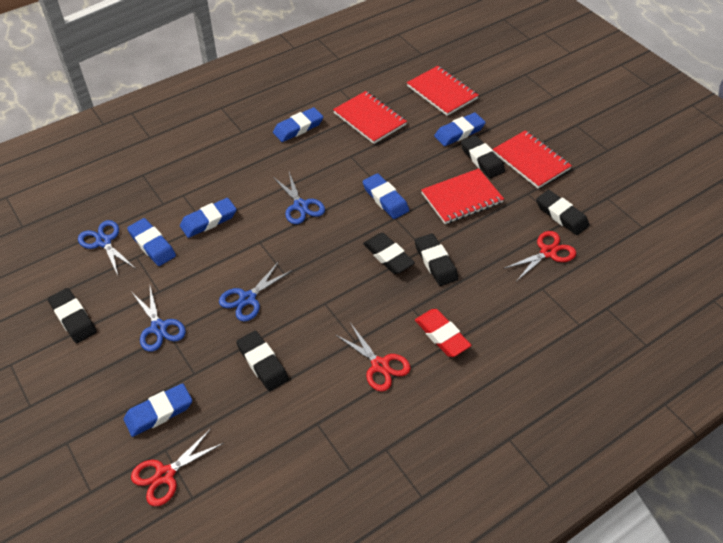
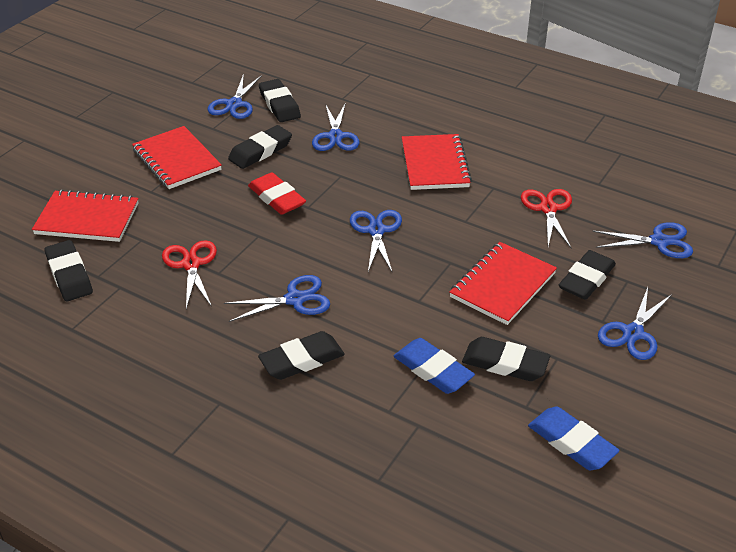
blue eraser: 6 -> 2
blue scissors: 4 -> 6
red scissors: 3 -> 2

